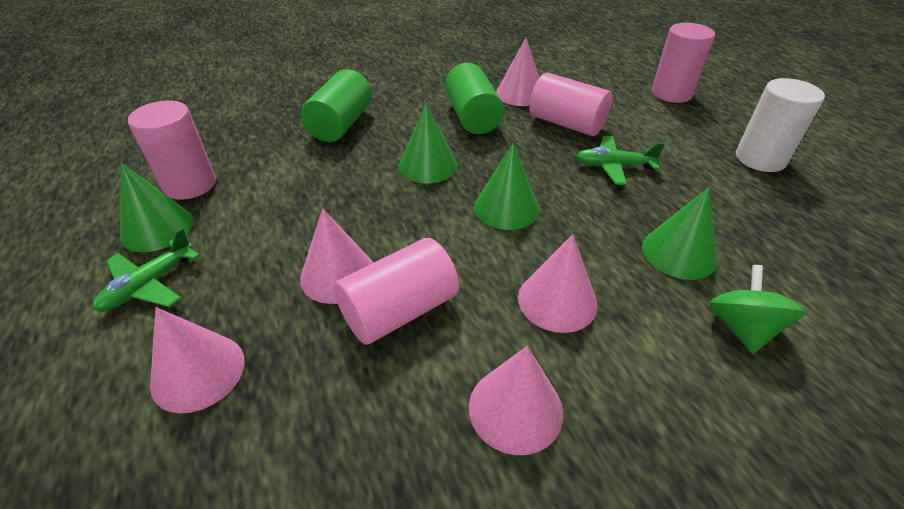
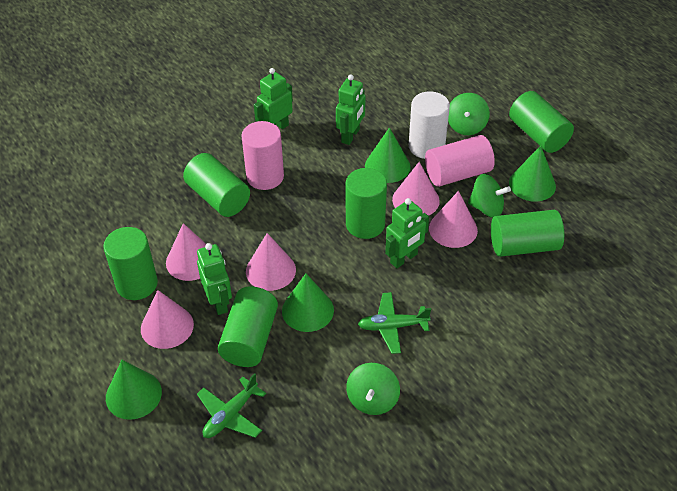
green cylinder: 2 -> 6
green robot: 0 -> 4
green spinning top: 1 -> 3
pink cylinder: 4 -> 2

